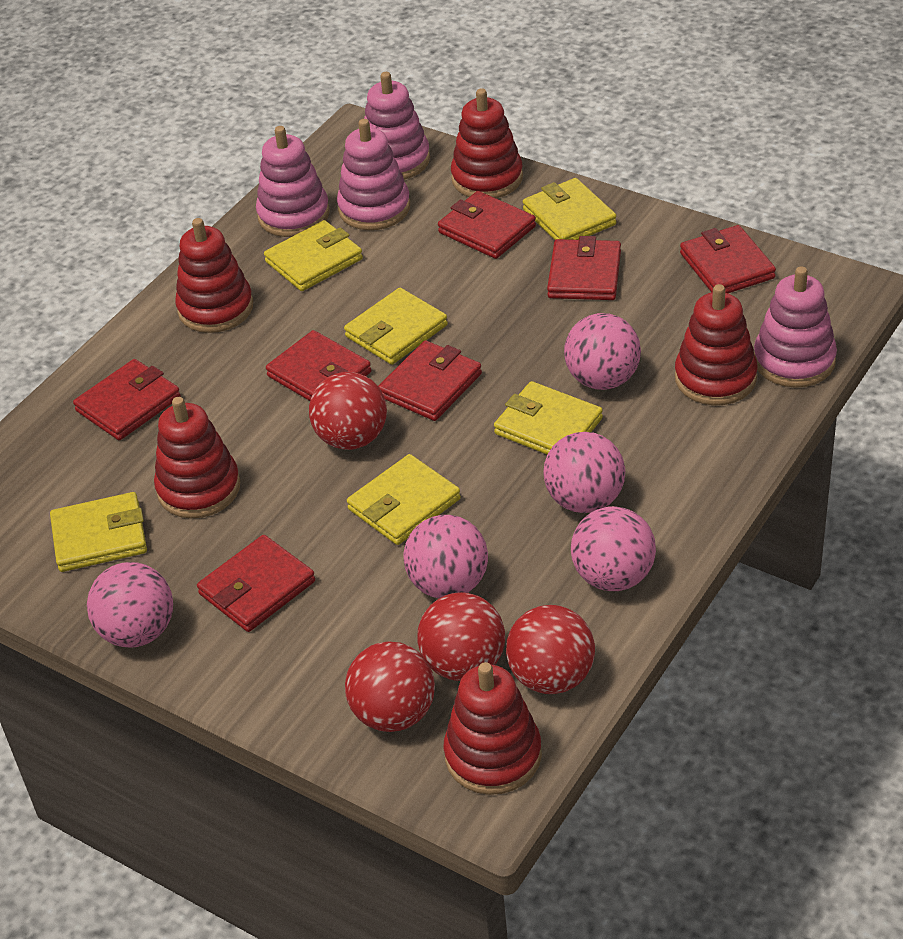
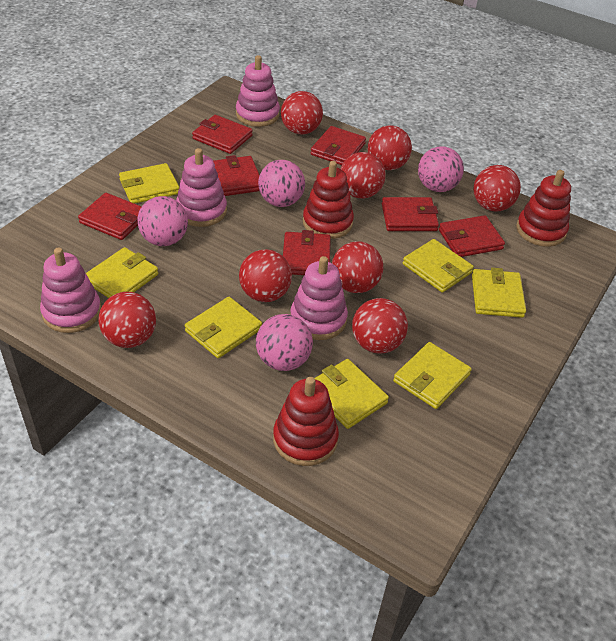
pink ball: 5 -> 4
red ball: 4 -> 8
red stacking toy: 5 -> 3
yellow wallet: 6 -> 7

